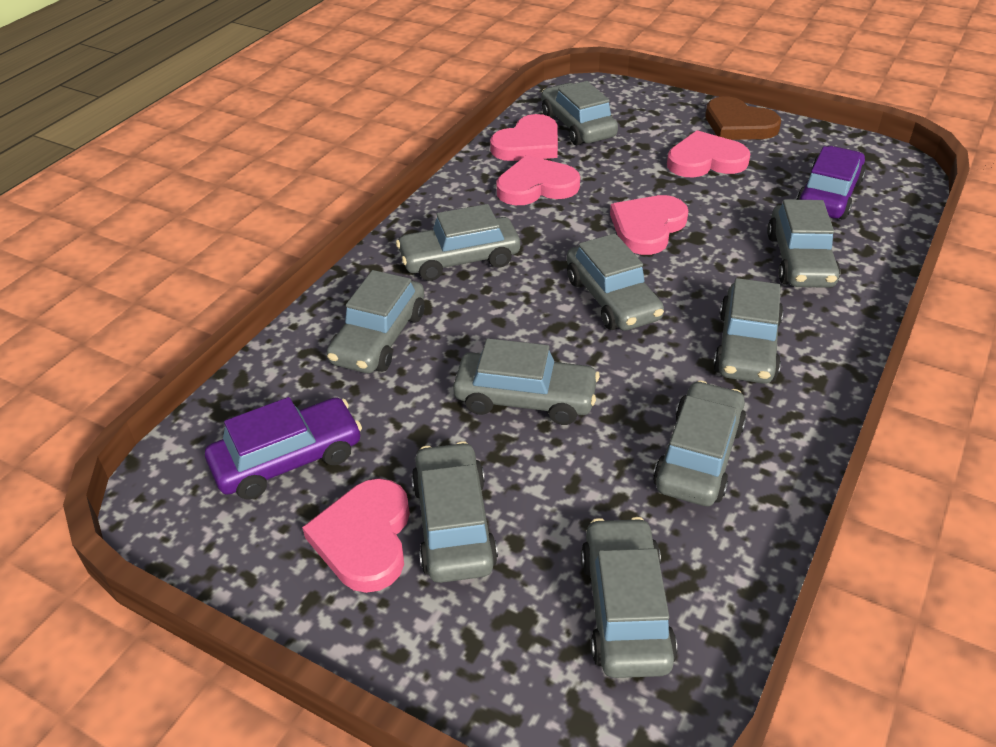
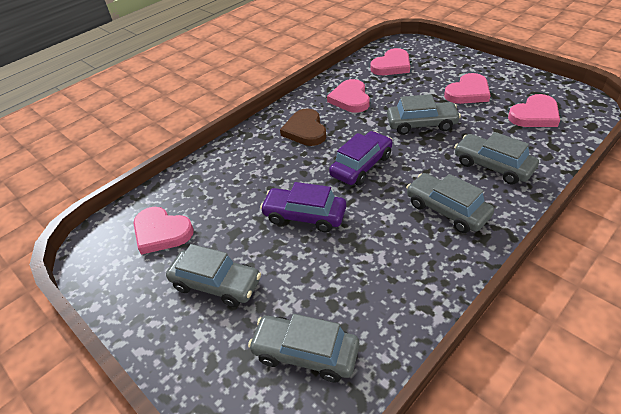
grey car: 10 -> 5

